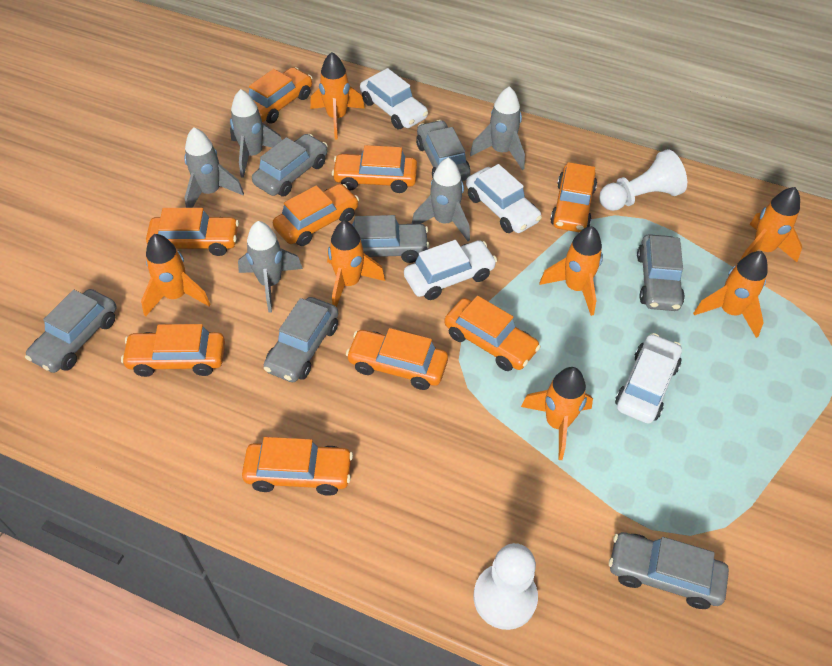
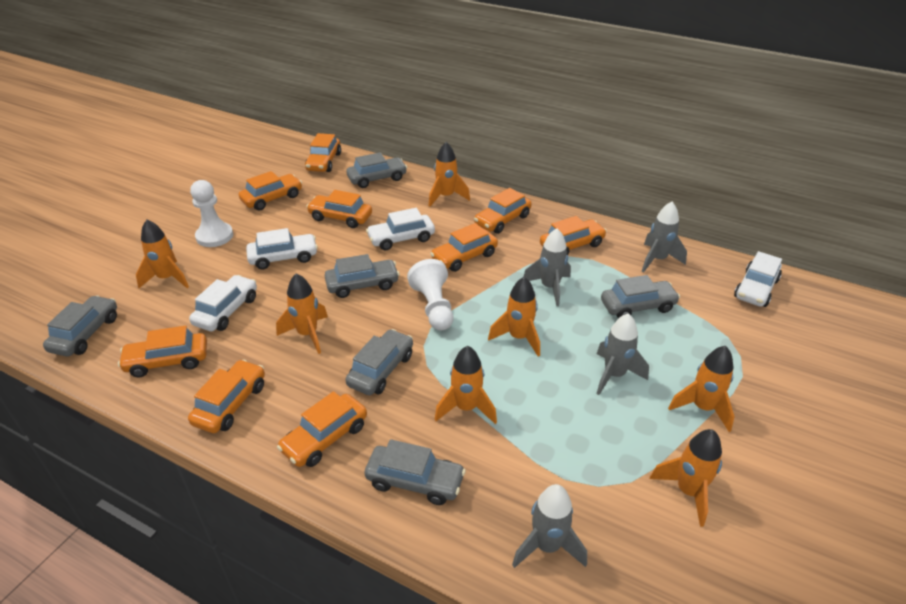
grey car: 7 -> 6
grey rocket: 5 -> 4

